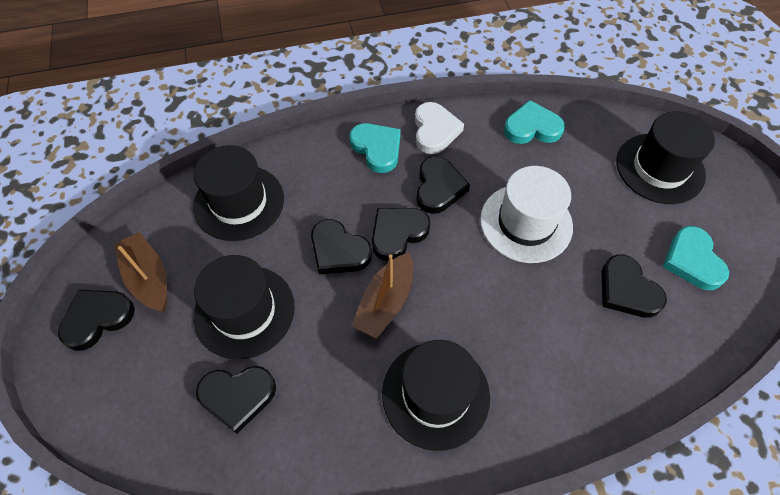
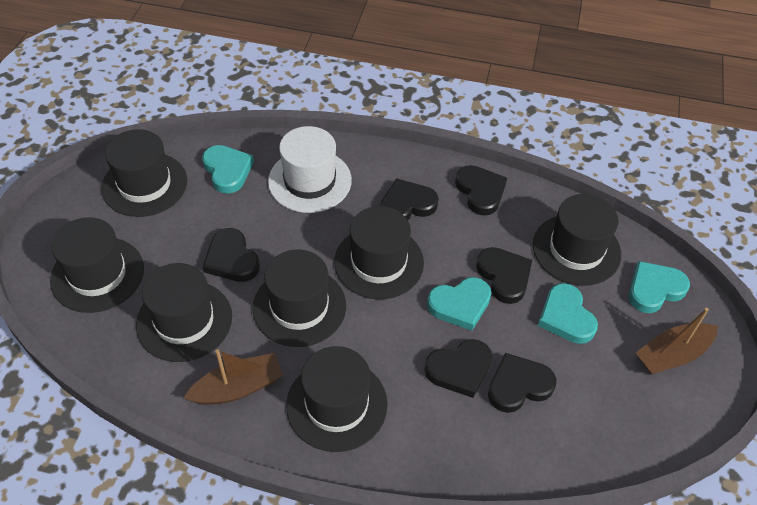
black hat: 4 -> 7
turquoise heart: 3 -> 4
white heart: 1 -> 0

